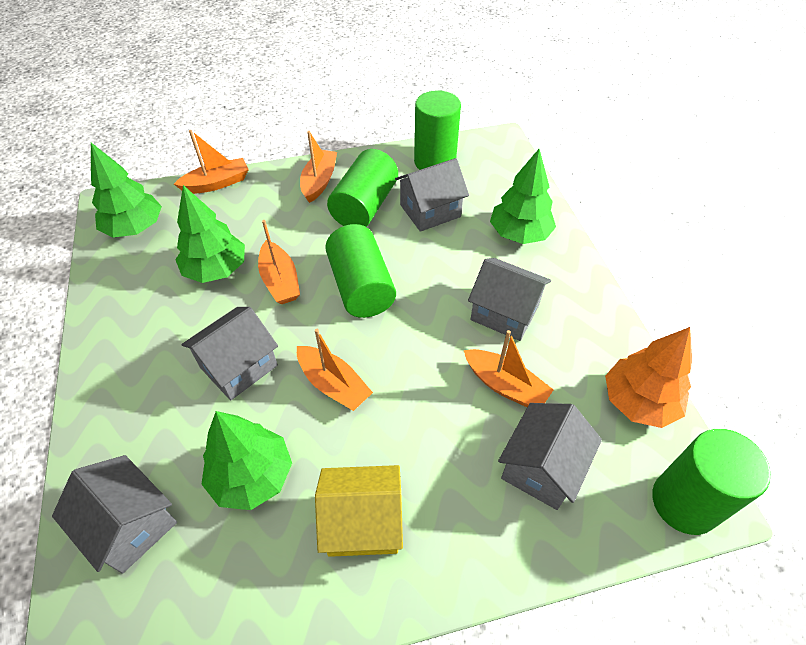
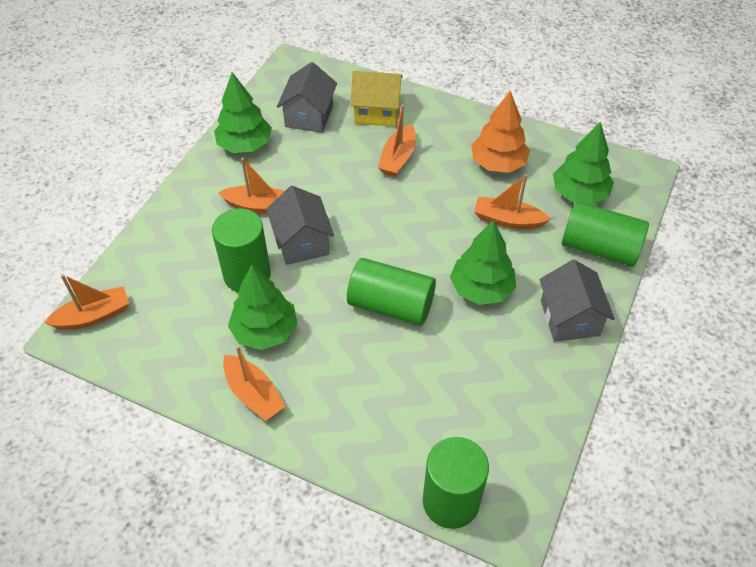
grey house: 5 -> 3

